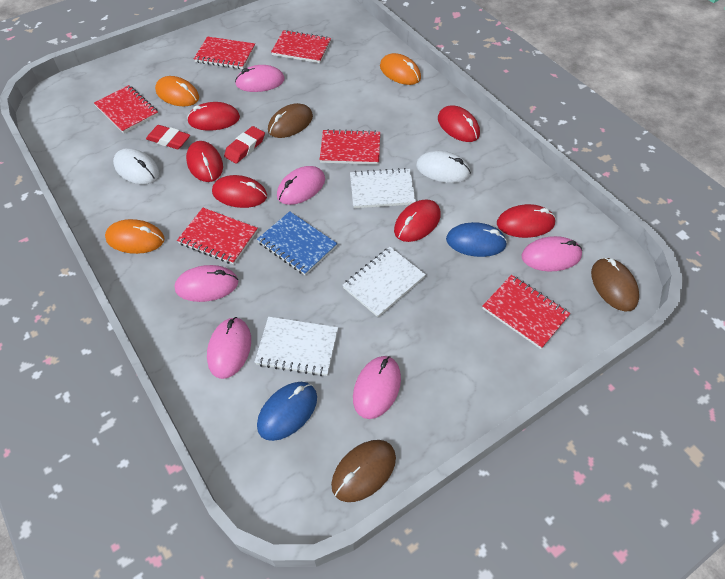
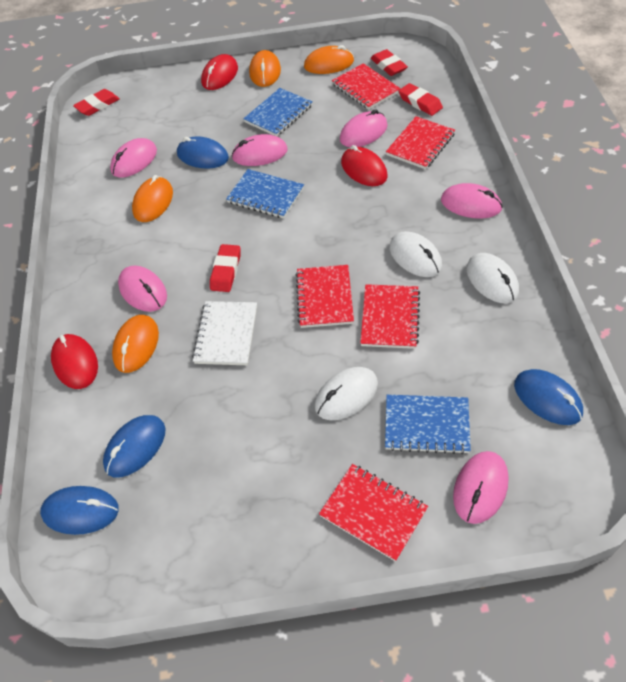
blue mouse: 2 -> 4
blue notebook: 1 -> 3
brown mouse: 3 -> 0
orange mouse: 3 -> 4
red eraser: 2 -> 4
red mouse: 6 -> 3
red notebook: 6 -> 5
white mouse: 2 -> 3
white notebook: 3 -> 1

